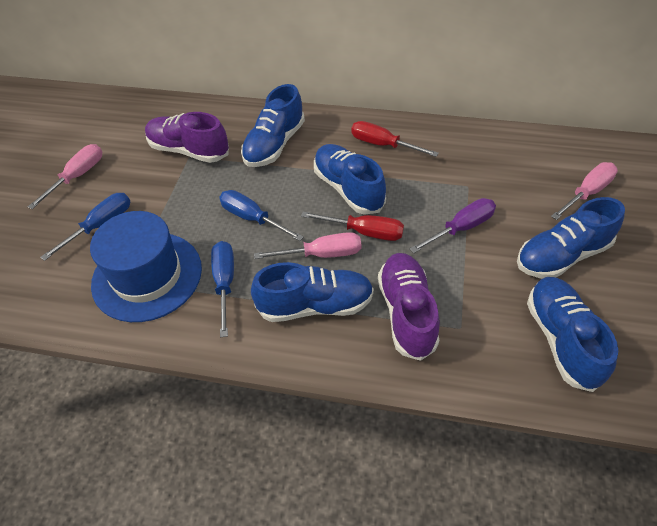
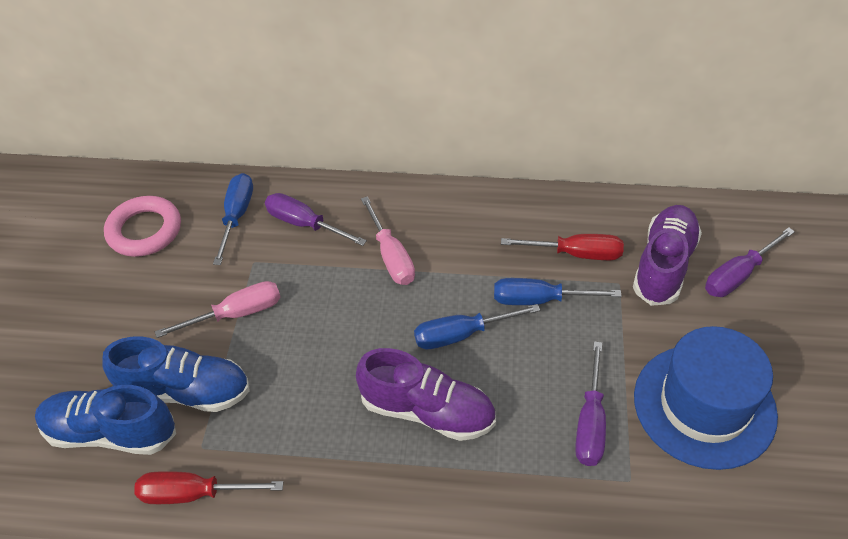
blue shoe: 5 -> 2
pink ring: 0 -> 1
pink screwdriver: 3 -> 2
purple screwdriver: 1 -> 3

